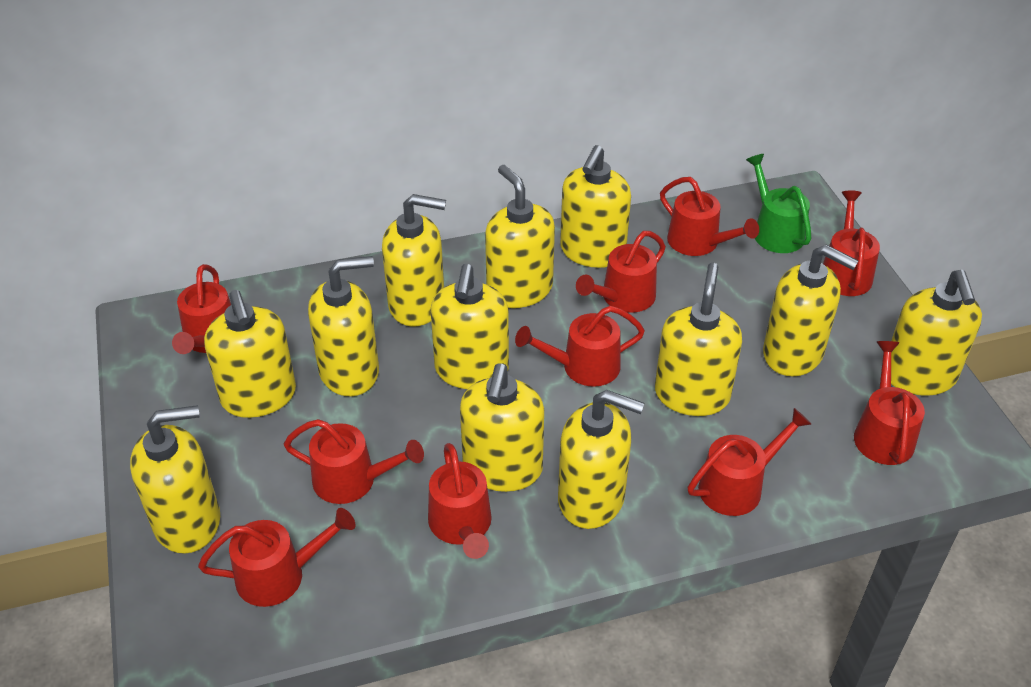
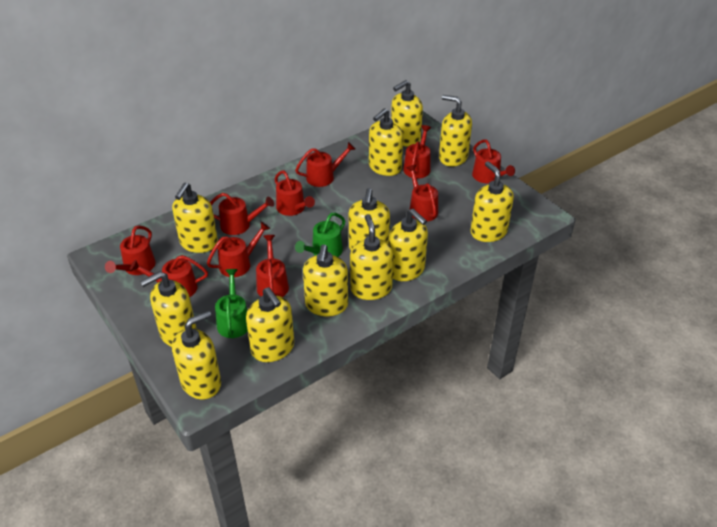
green watering can: 1 -> 2

